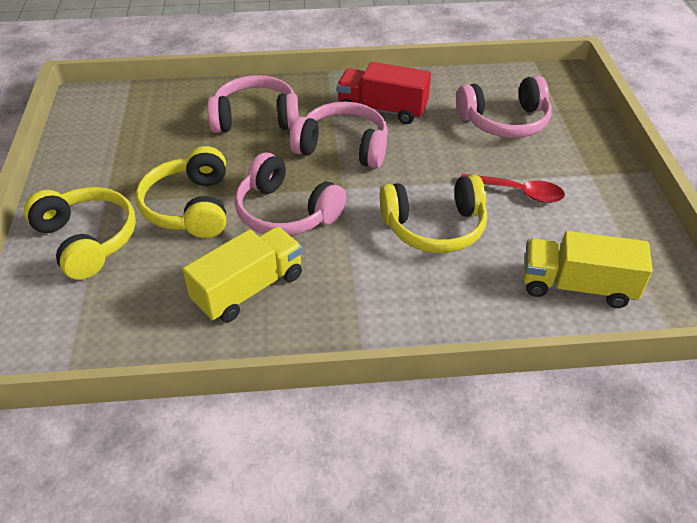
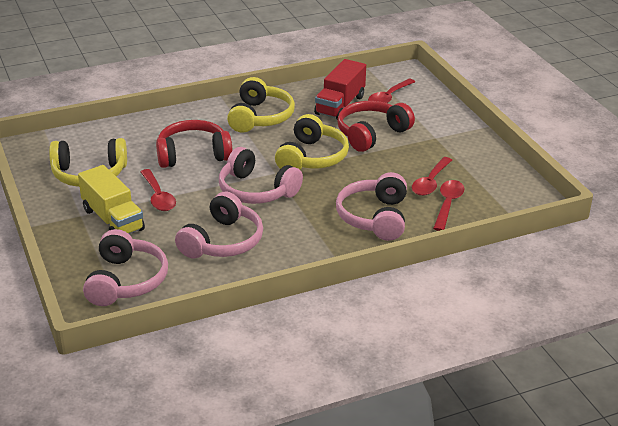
red headphones: 0 -> 2
red spoon: 1 -> 4
yellow truck: 2 -> 1

